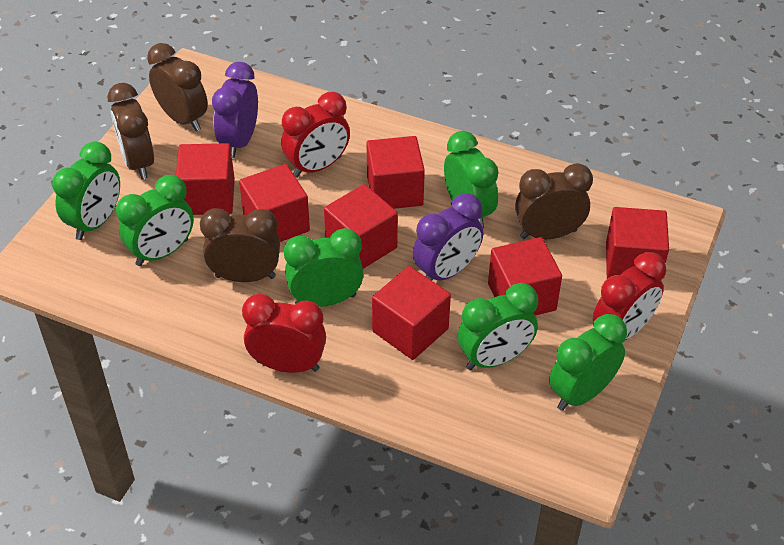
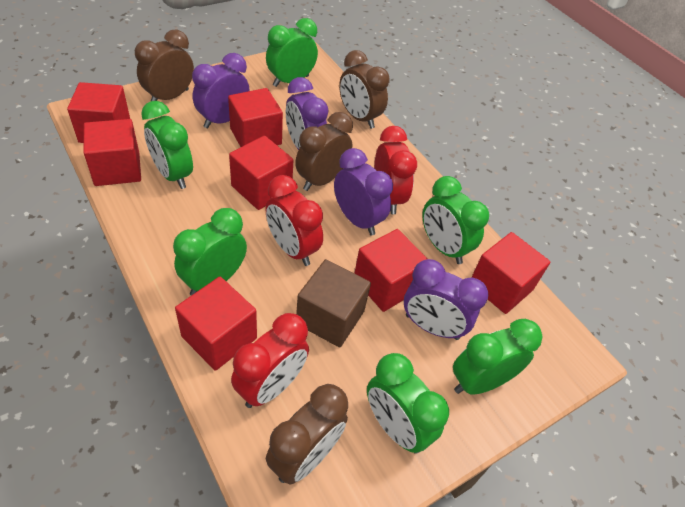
brown cube: 0 -> 1
purple clock: 2 -> 4

